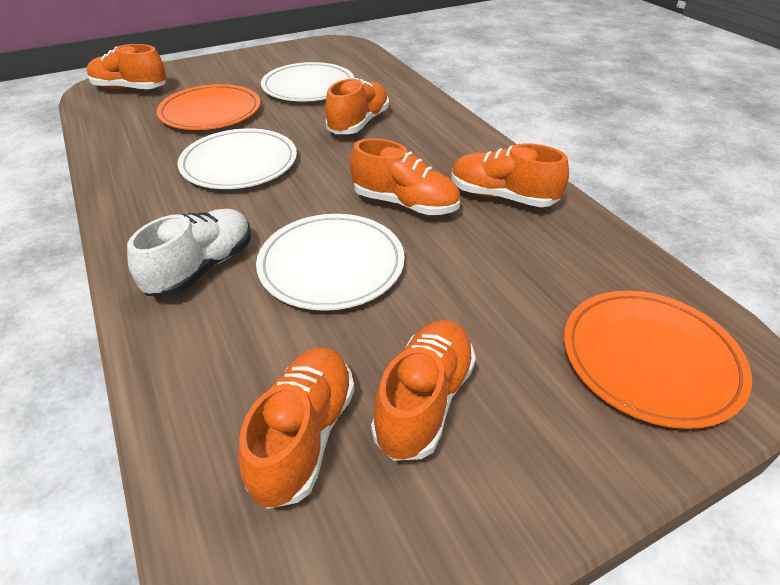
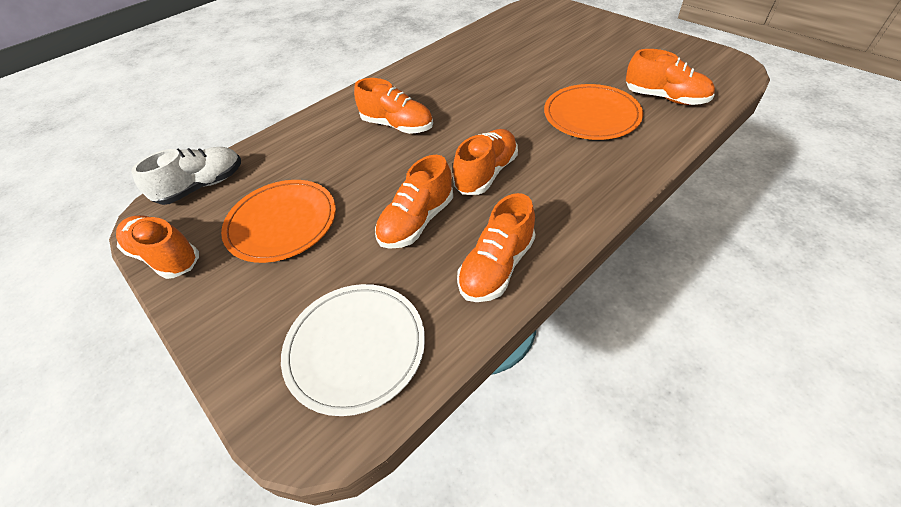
white plate: 3 -> 1

